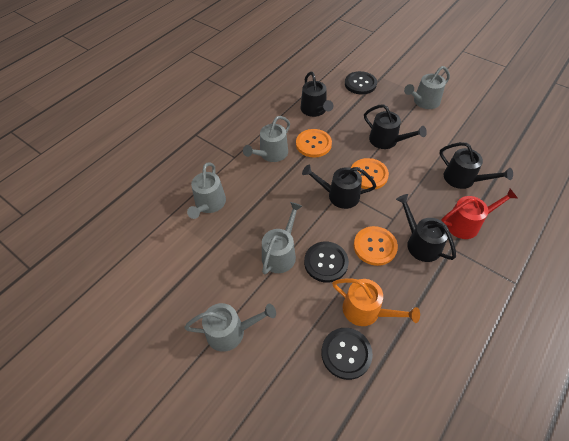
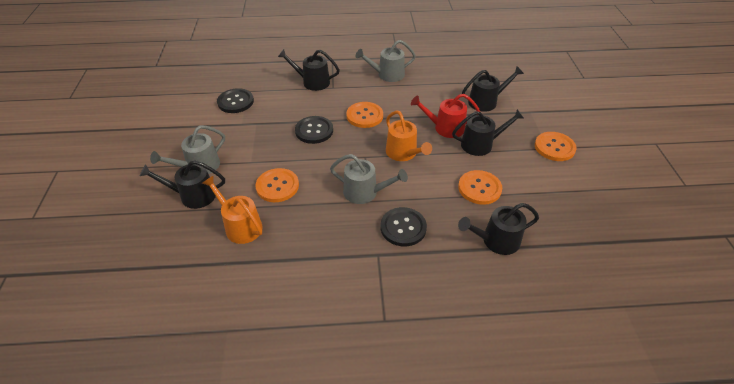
grey watering can: 5 -> 3
orange button: 3 -> 4
orange watering can: 1 -> 2

